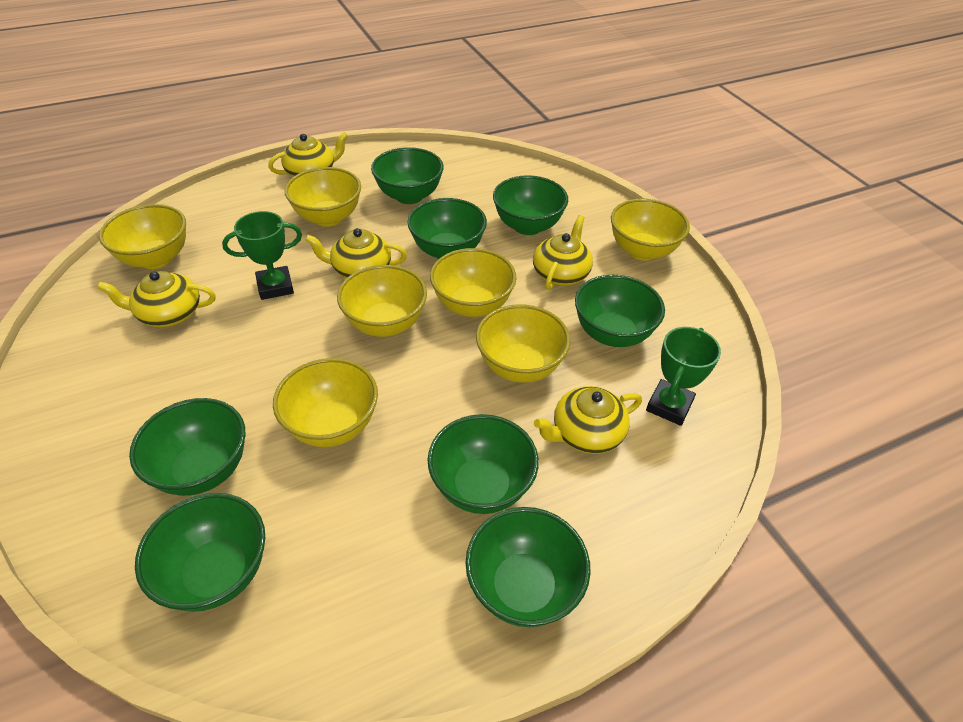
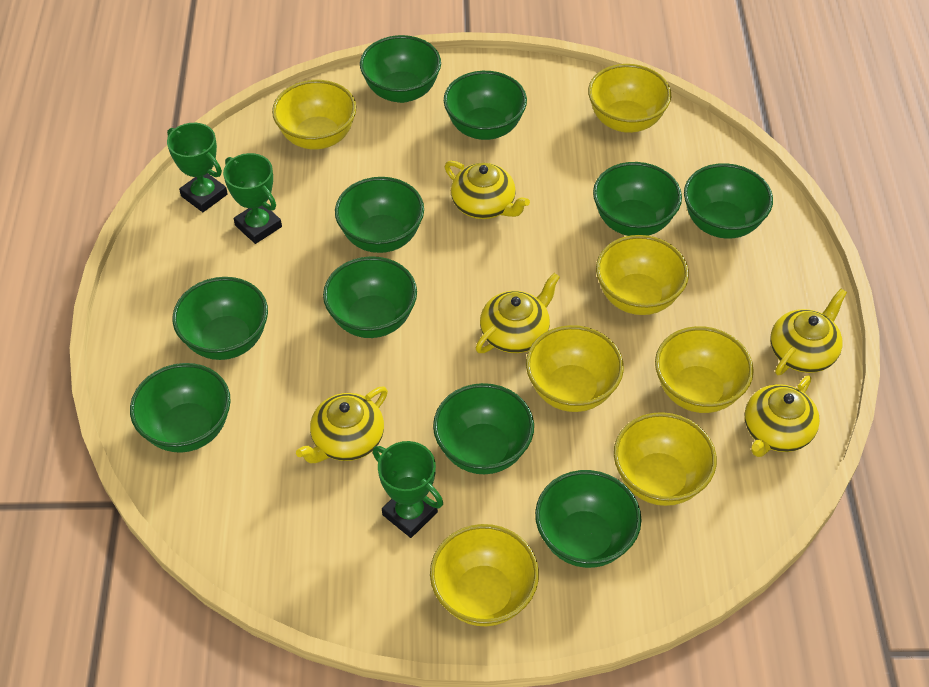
green bowl: 8 -> 10
green trophy: 2 -> 3

